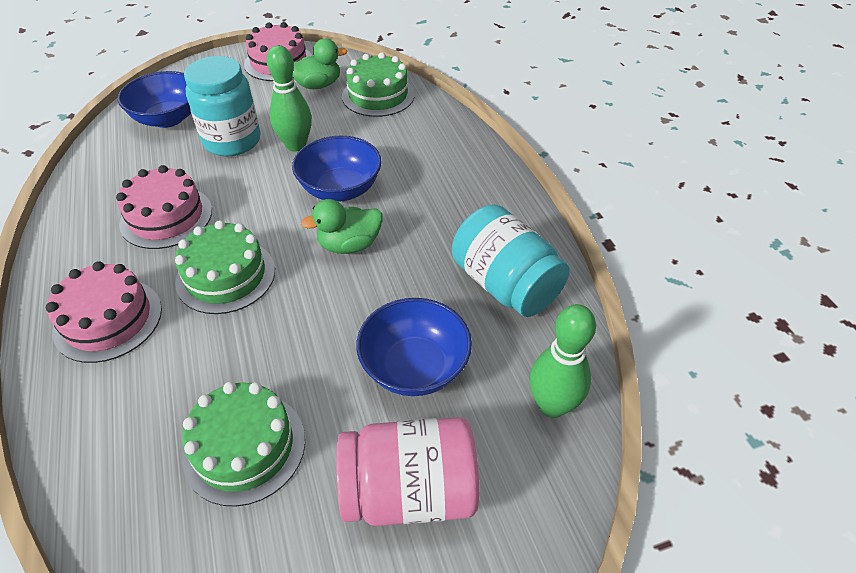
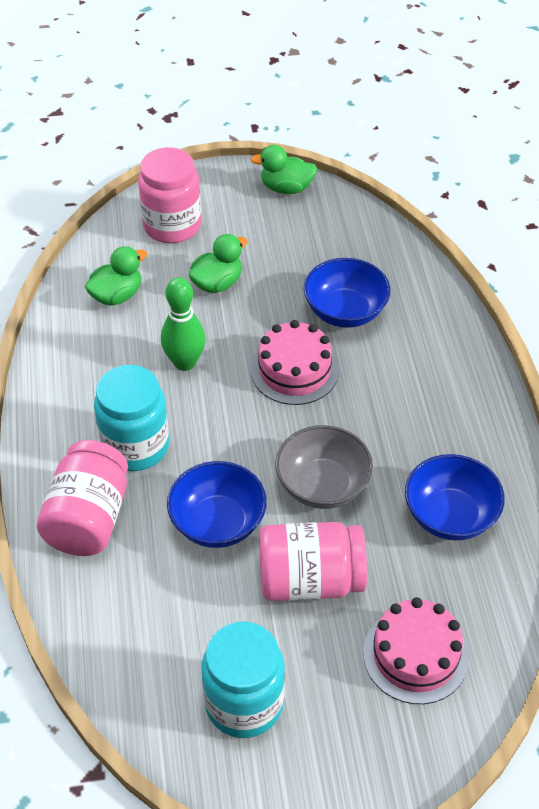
green bowling pin: 2 -> 1
green cake: 3 -> 0
green duck: 2 -> 3
grey bowl: 0 -> 1
pink cake: 3 -> 2
pink jar: 1 -> 3

